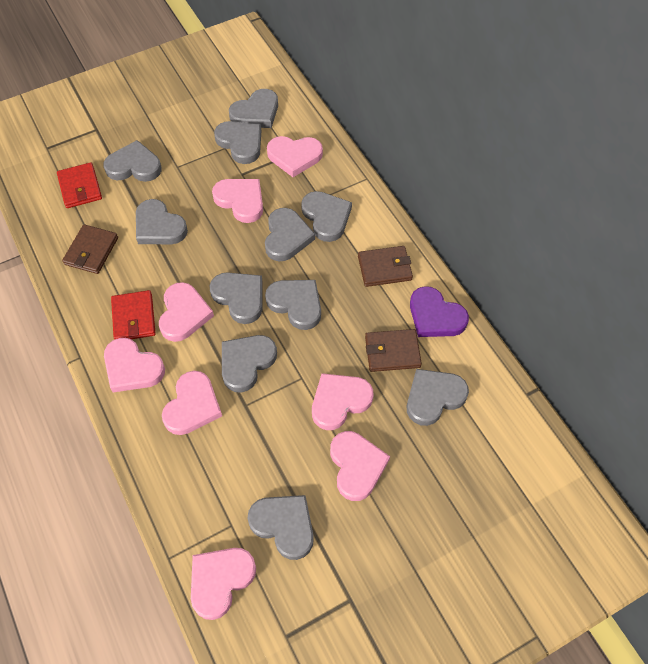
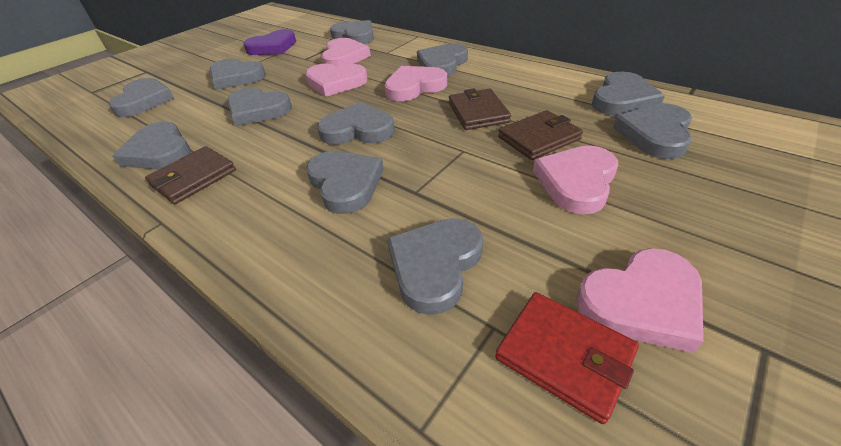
pink heart: 8 -> 5
red wallet: 2 -> 1

